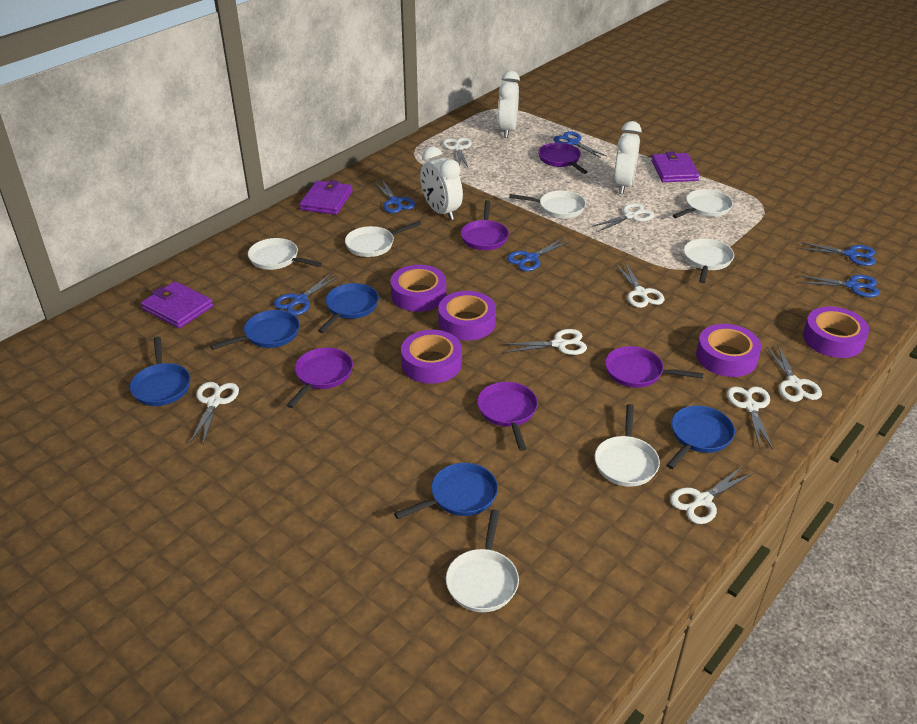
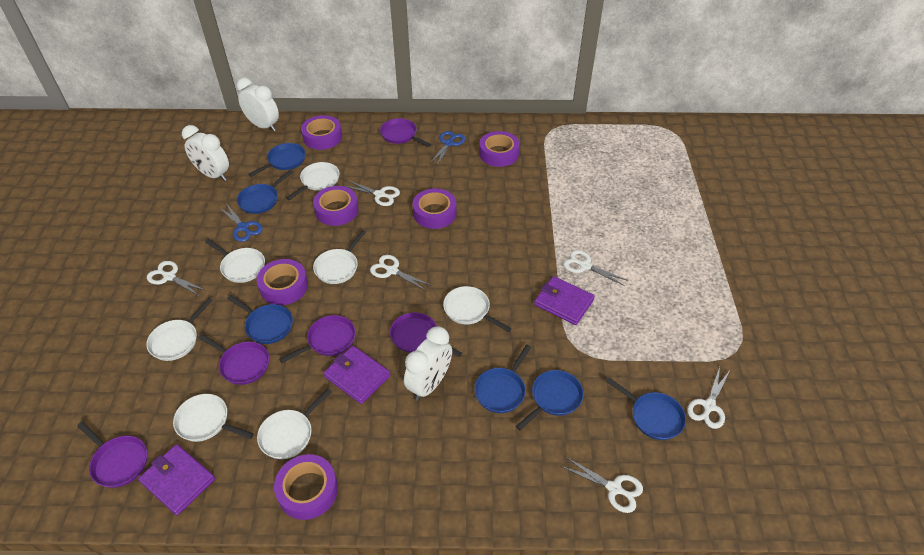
blue pan: 5 -> 6
blue scissors: 6 -> 2
purple tape: 5 -> 6
white scissors: 8 -> 6

